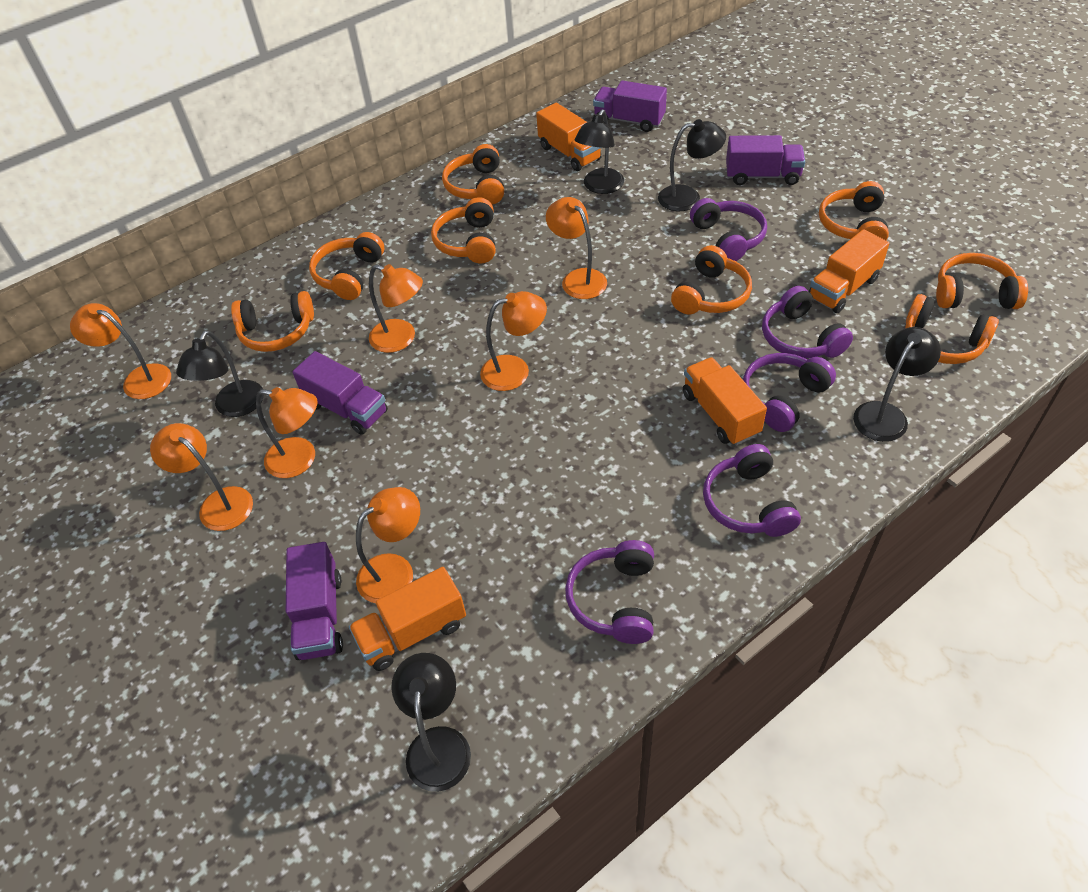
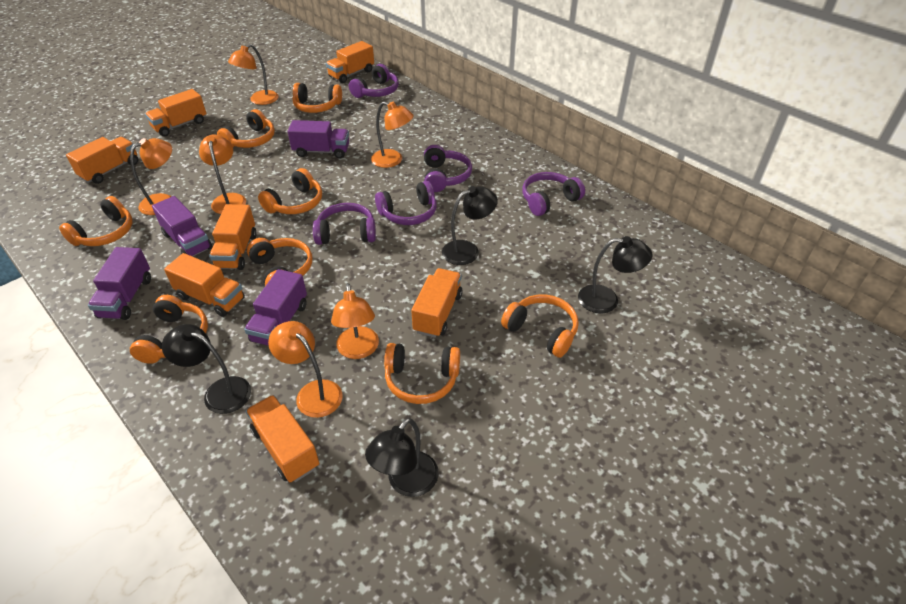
black lamp: 5 -> 4
orange lamp: 7 -> 6
orange truck: 4 -> 7

